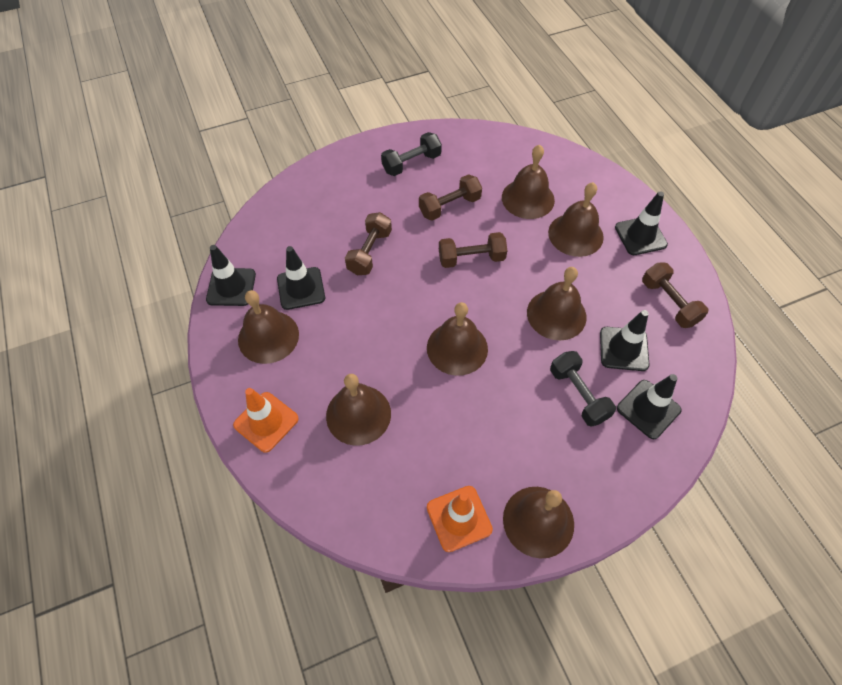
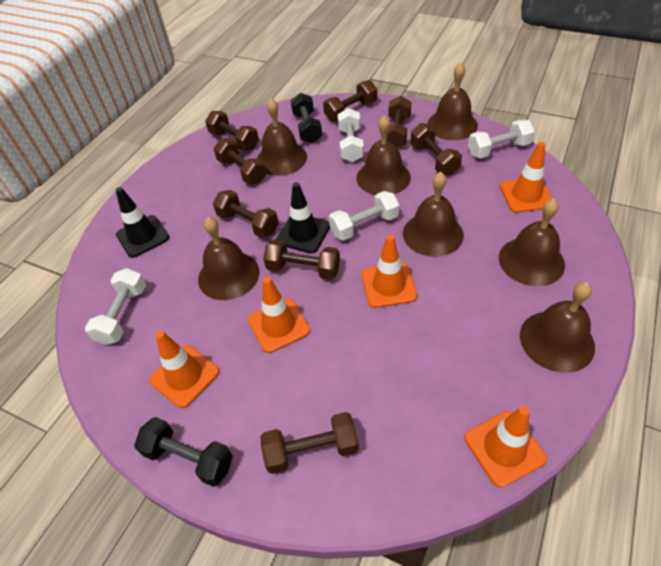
black traffic cone: 5 -> 2
brown dumbbell: 4 -> 8
orange traffic cone: 2 -> 5
white dumbbell: 0 -> 4

